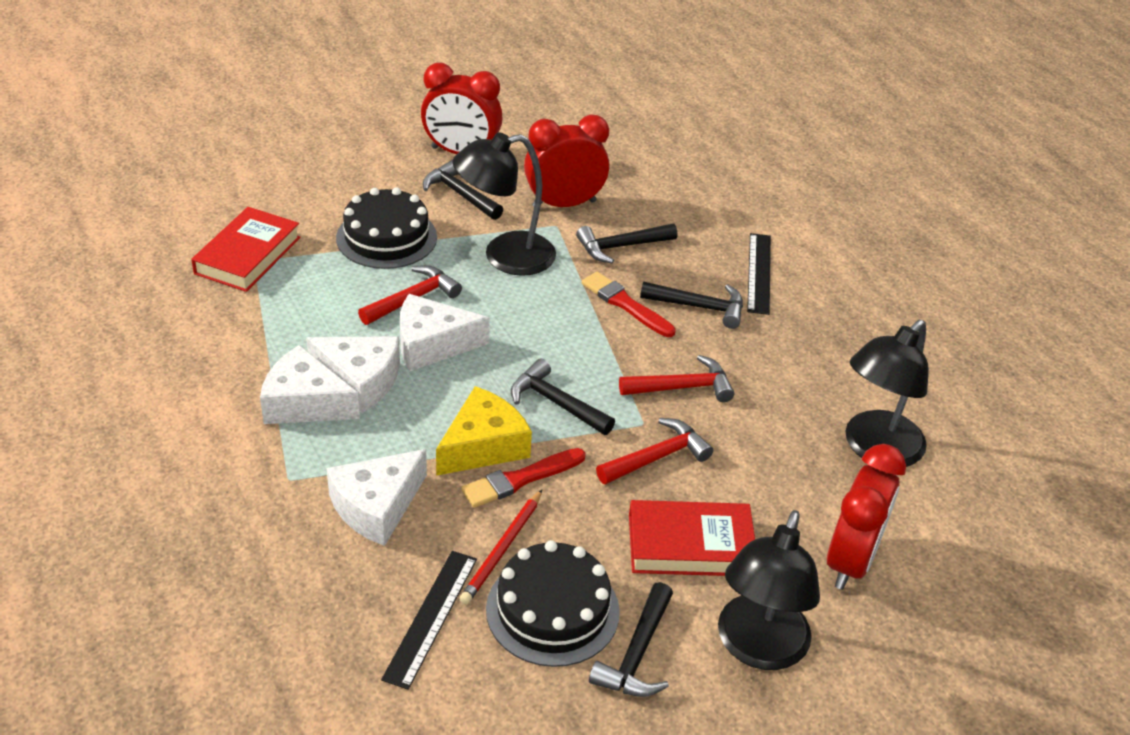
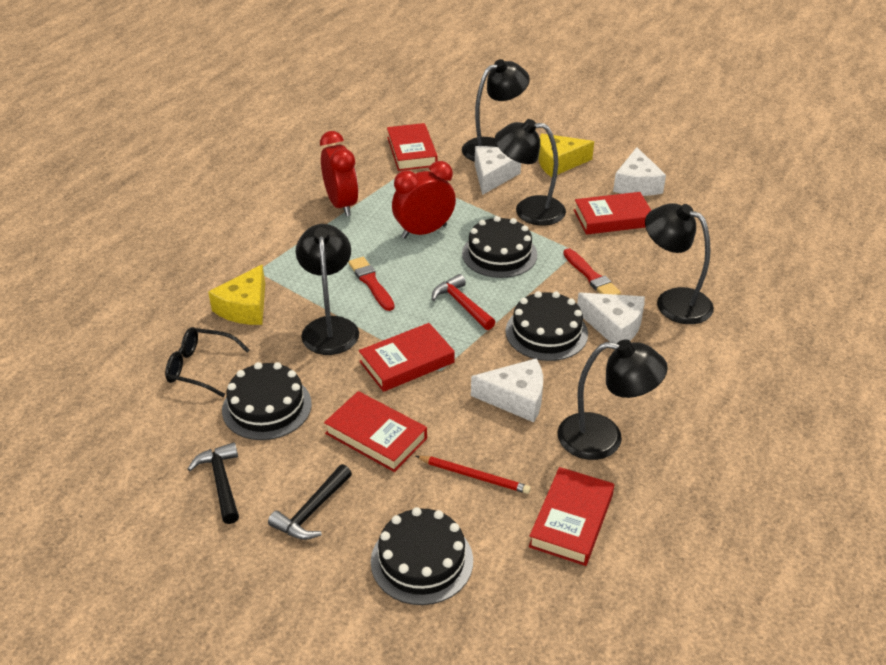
black cake: 2 -> 4
black glasses: 0 -> 1
black hammer: 5 -> 2
black lamp: 3 -> 5
black ruler: 2 -> 0
red book: 2 -> 5
red clock: 3 -> 2
red hammer: 3 -> 1
yellow cheese: 1 -> 2

